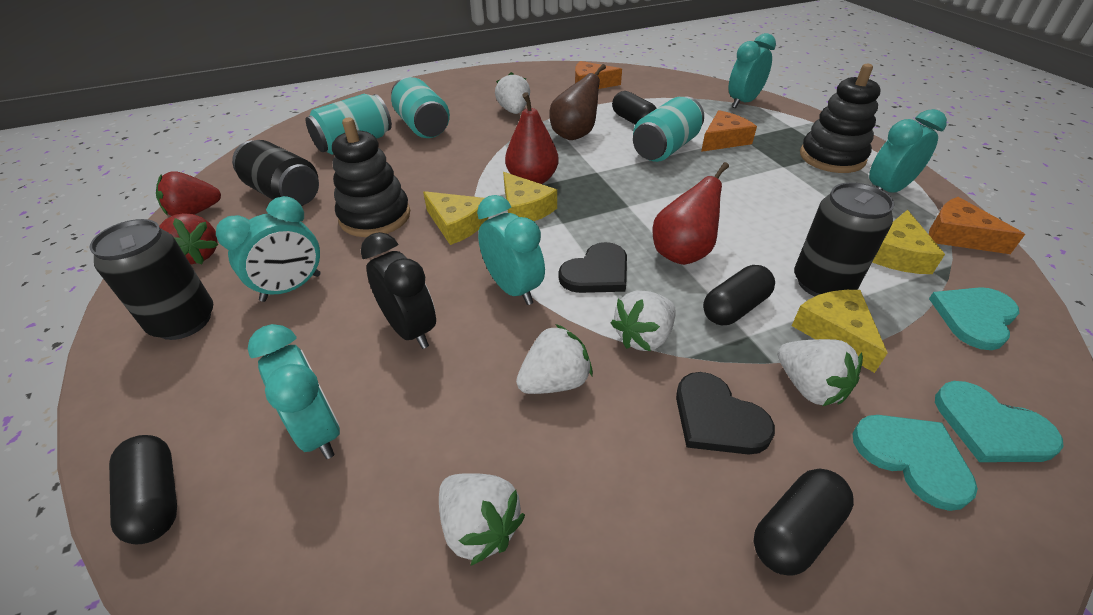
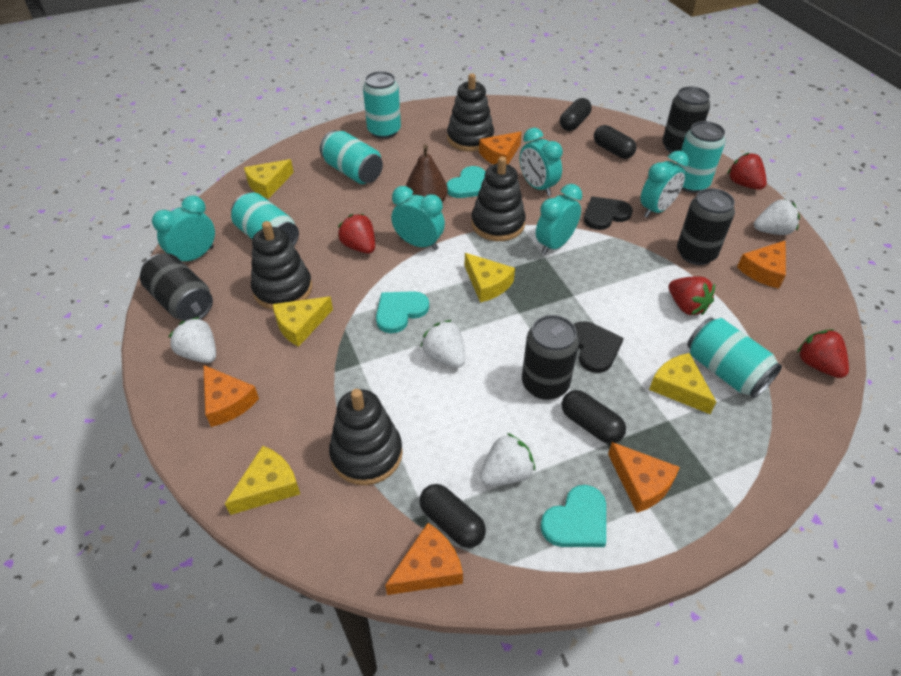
black can: 3 -> 4
black clock: 1 -> 0
black stacking toy: 2 -> 4
orange cheese: 3 -> 5
red pear: 2 -> 0
red strawberry: 2 -> 4
turquoise can: 3 -> 5
white strawberry: 5 -> 4
yellow cheese: 4 -> 5

